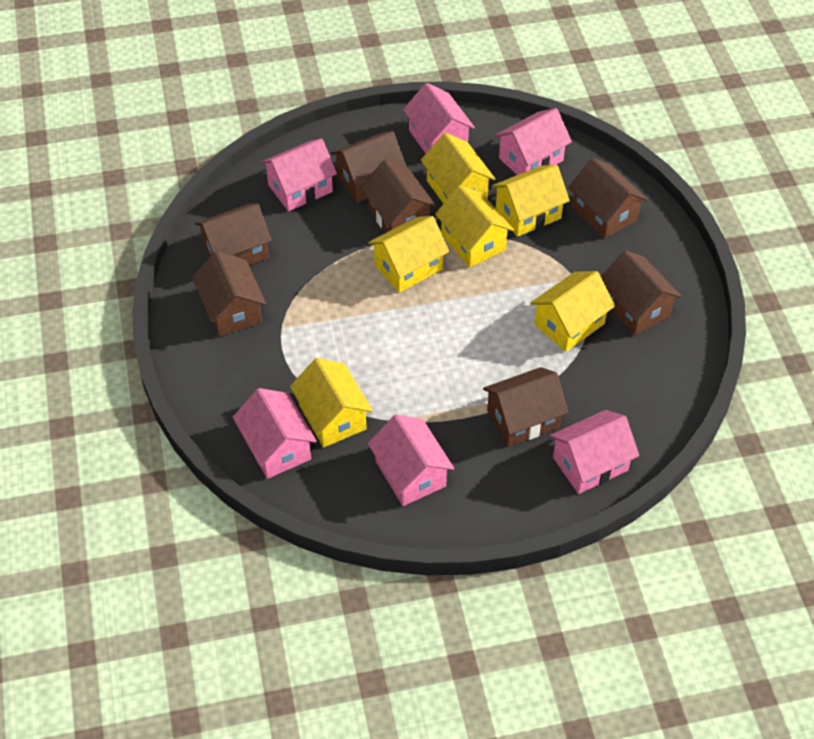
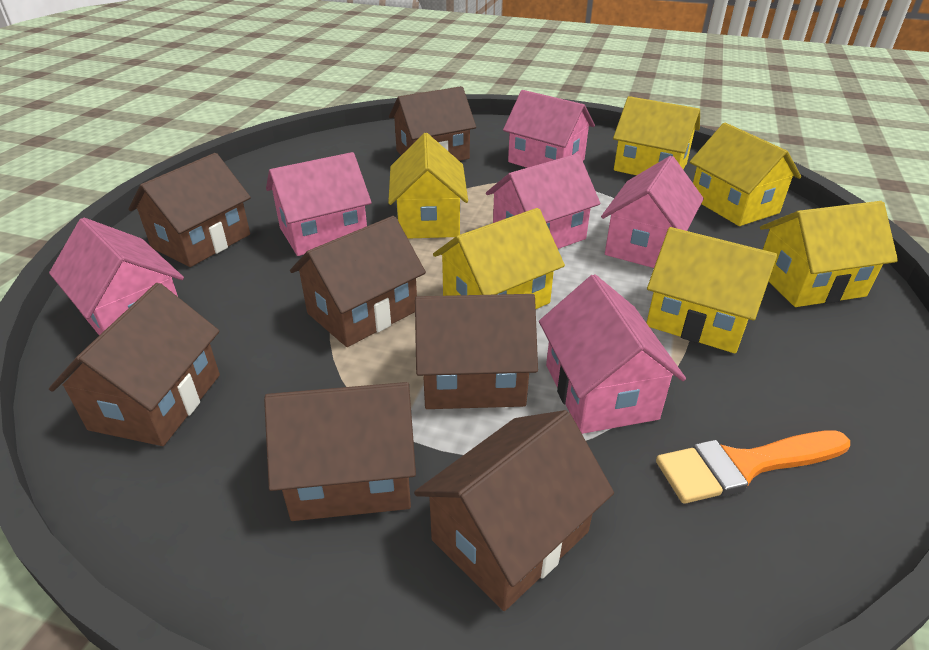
orange brush: 0 -> 1

